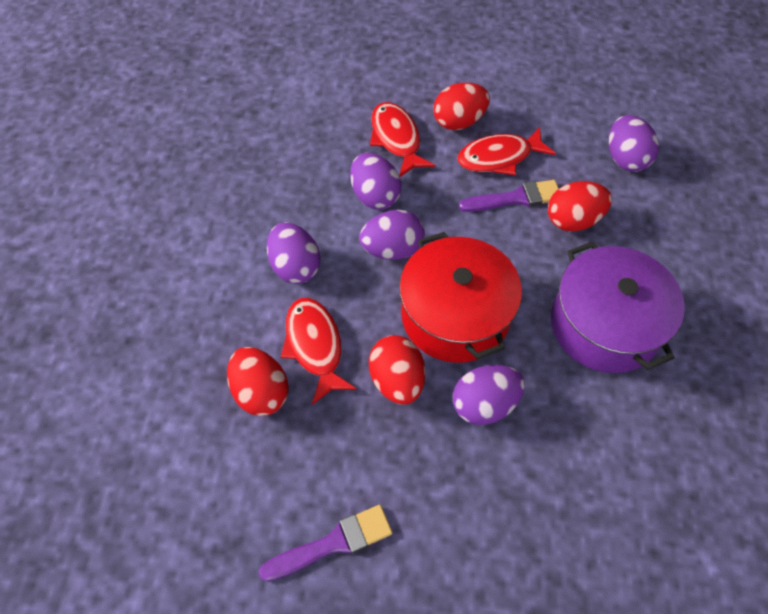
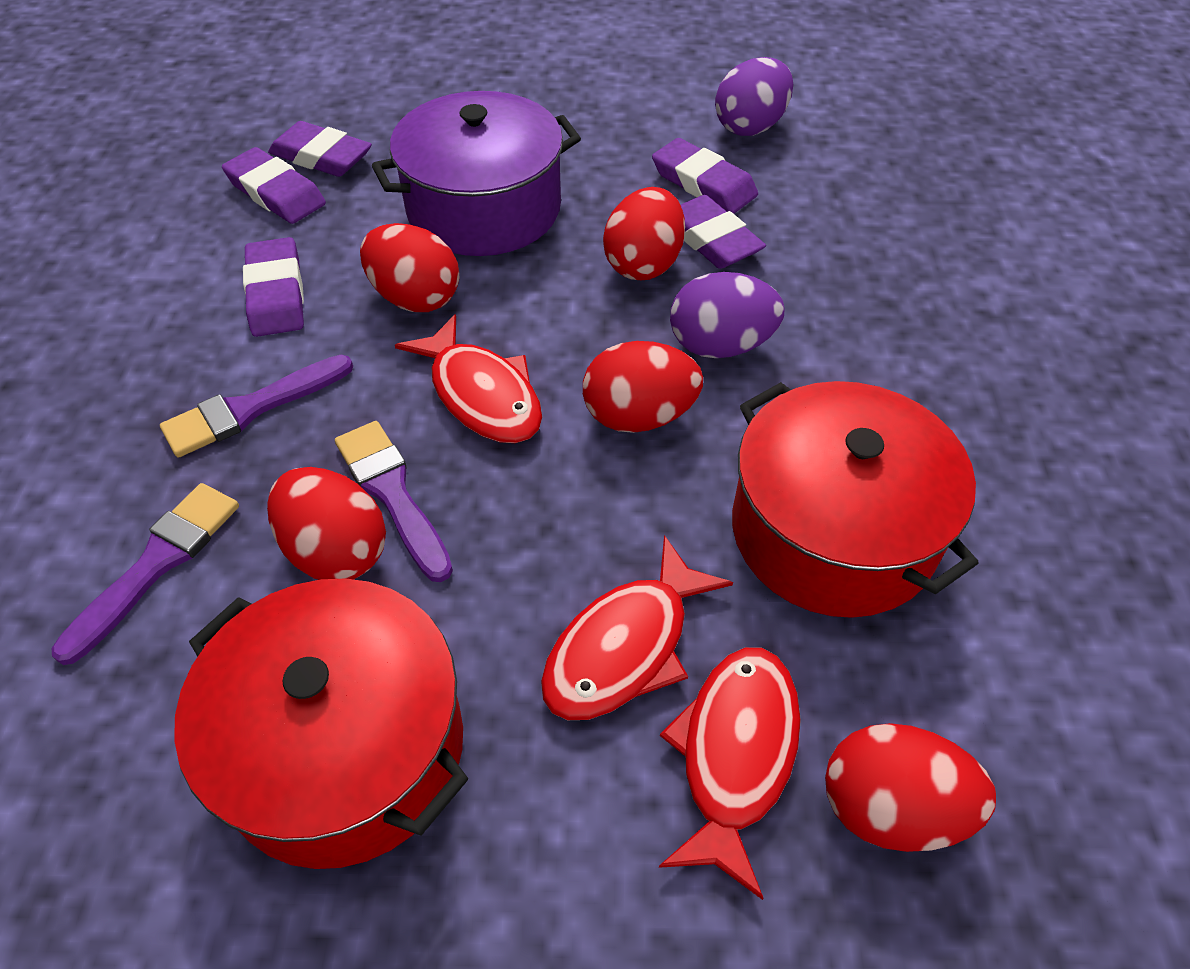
purple brush: 2 -> 3
purple egg: 5 -> 2
purple eraser: 0 -> 5
red egg: 4 -> 5
red pot: 1 -> 2

